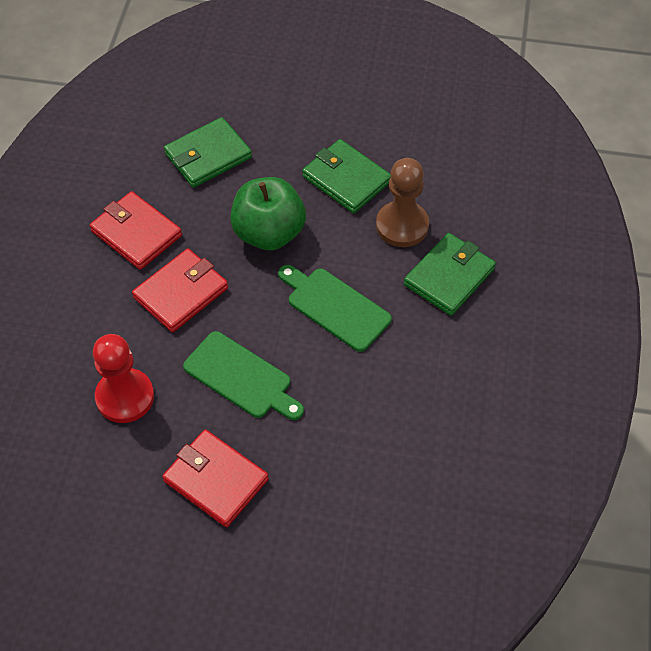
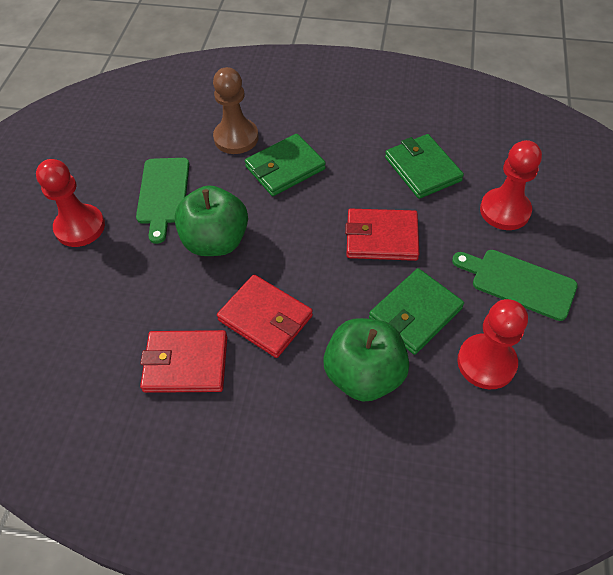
green apple: 1 -> 2
red pawn: 1 -> 3

